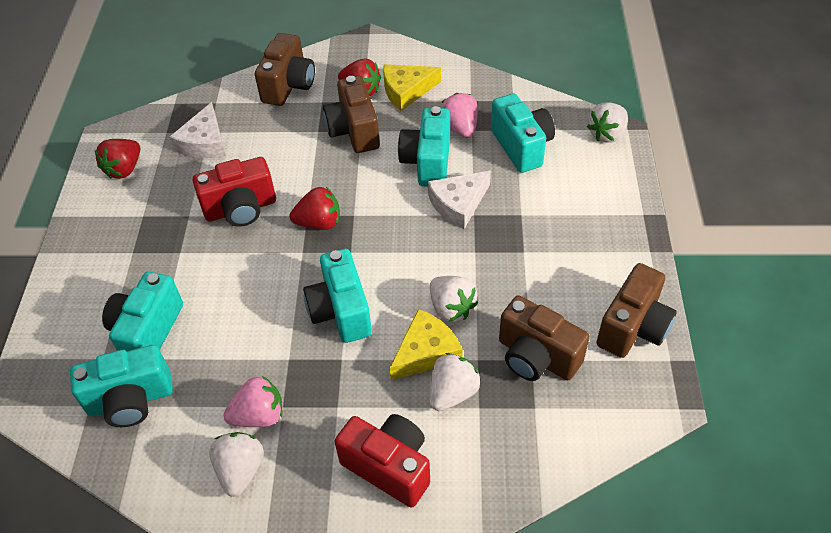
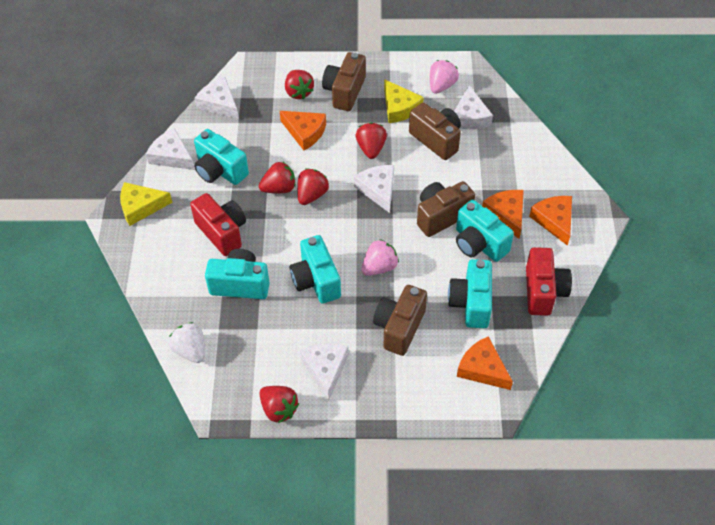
orange cheese: 0 -> 4
red strawberry: 3 -> 5
white cheese: 2 -> 5
white strawberry: 4 -> 1

